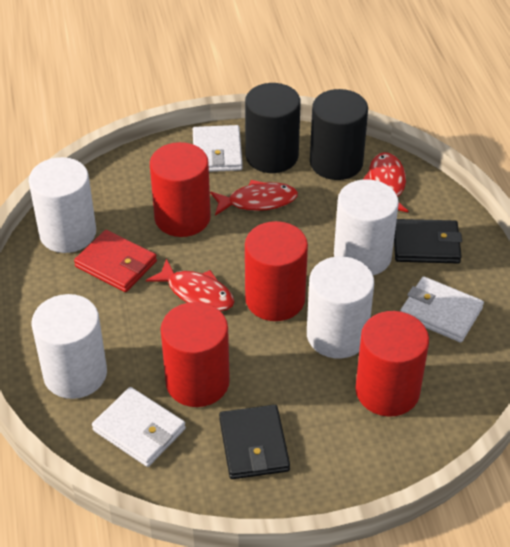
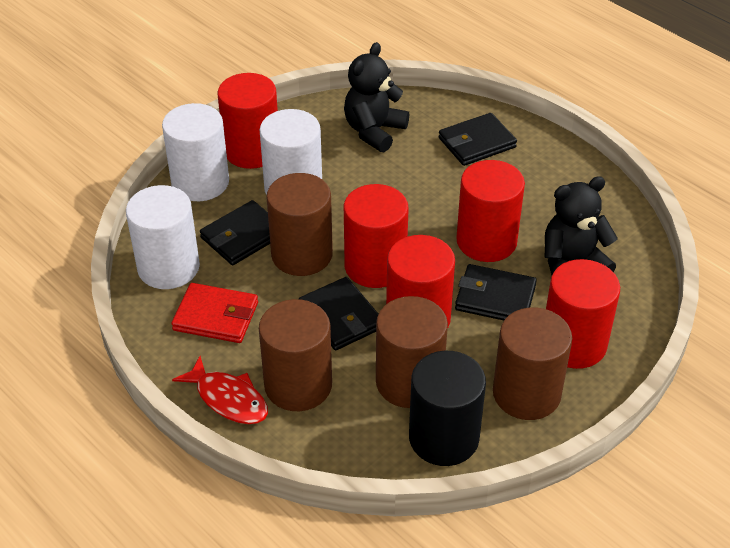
black cylinder: 2 -> 1
black teddy bear: 0 -> 2
black wallet: 2 -> 4
brown cylinder: 0 -> 4
red cylinder: 4 -> 5
red fish: 3 -> 1
white cylinder: 4 -> 3
white wallet: 3 -> 0

